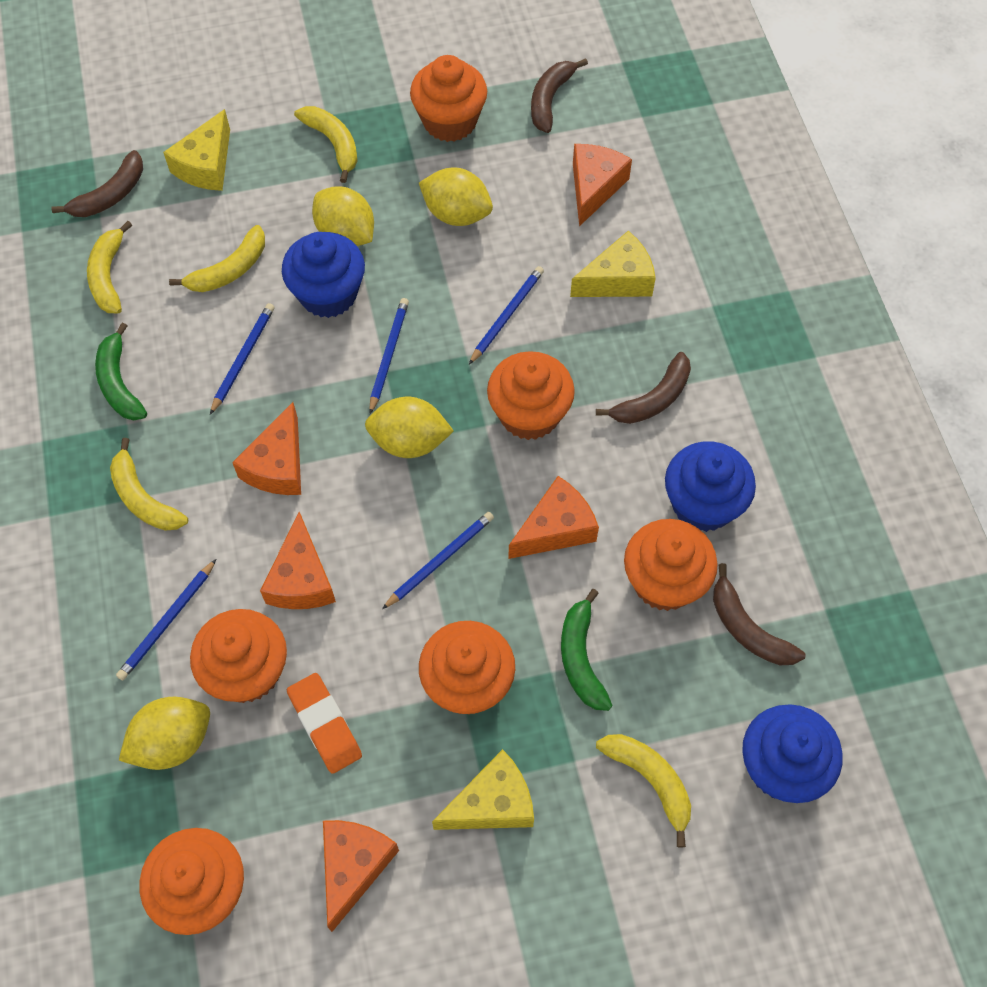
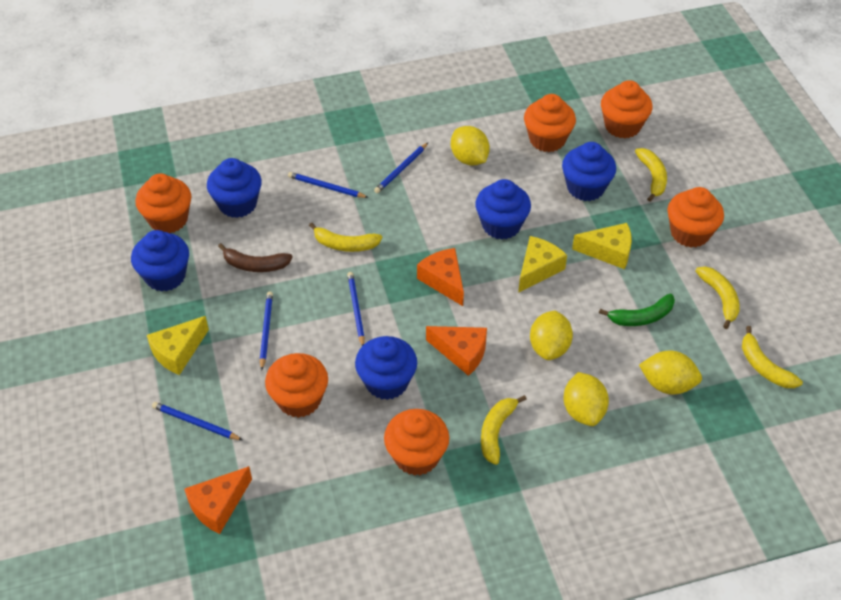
blue cupcake: 3 -> 5
brown banana: 4 -> 1
green banana: 2 -> 1
orange cheese: 5 -> 3
orange eraser: 1 -> 0

